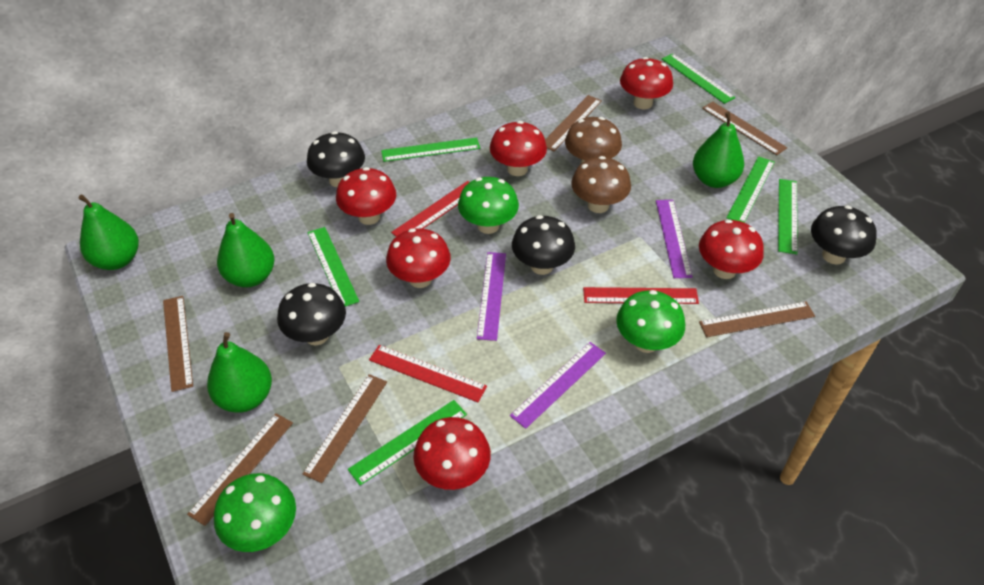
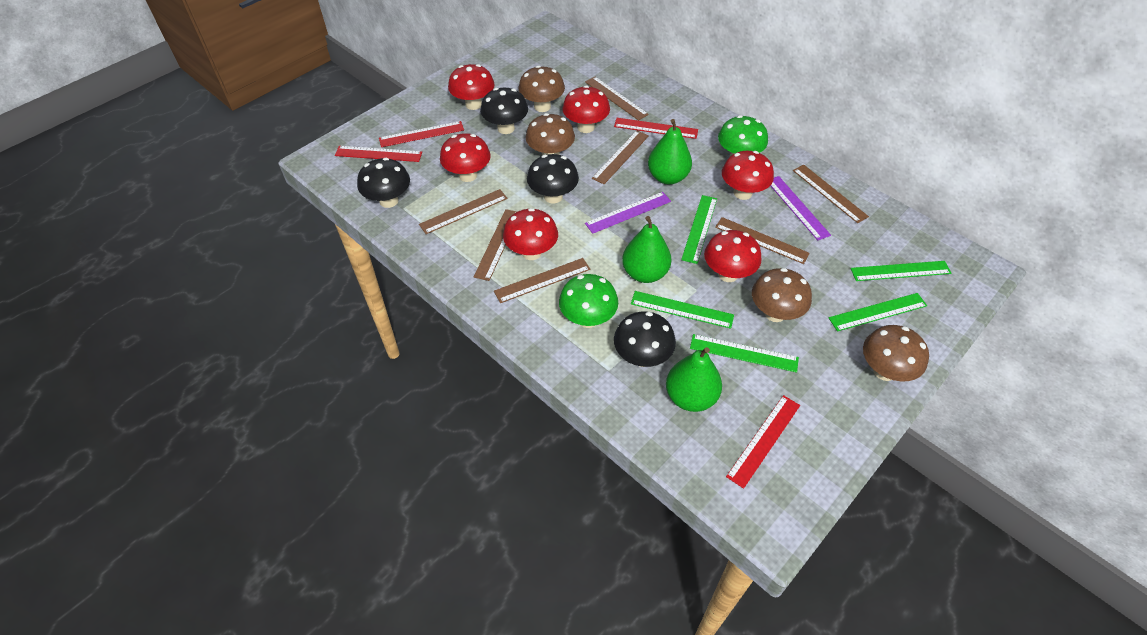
brown mushroom: 2 -> 4
brown ruler: 6 -> 7
green mushroom: 3 -> 2
green pear: 4 -> 3
green ruler: 6 -> 5
purple ruler: 3 -> 2
red ruler: 3 -> 4

